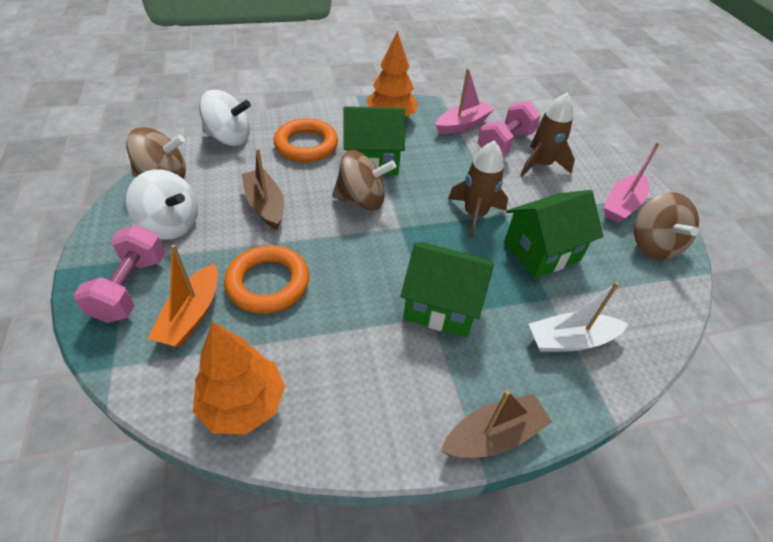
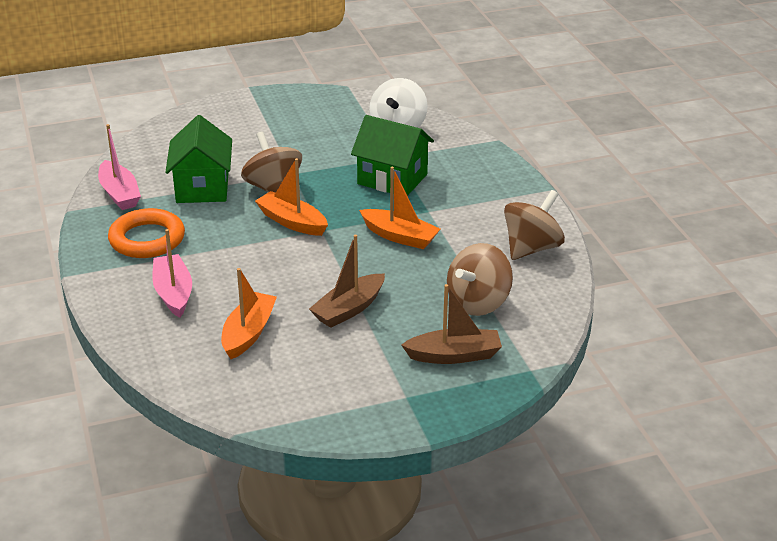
brown rocket: 2 -> 0
green house: 3 -> 2
orange boat: 1 -> 3
orange ring: 2 -> 1
orange tree: 2 -> 0
pink dumbbell: 2 -> 0
white boat: 1 -> 0
white spinning top: 2 -> 1

